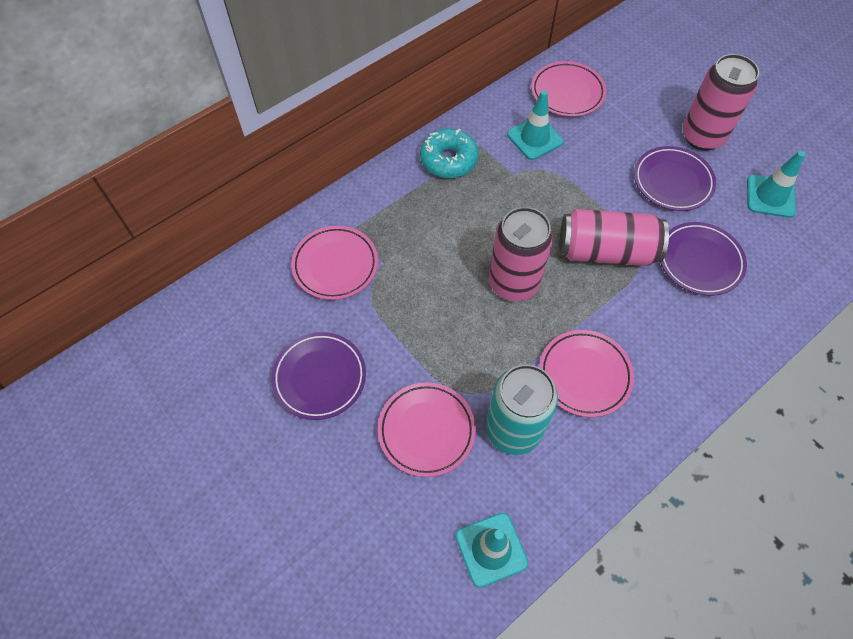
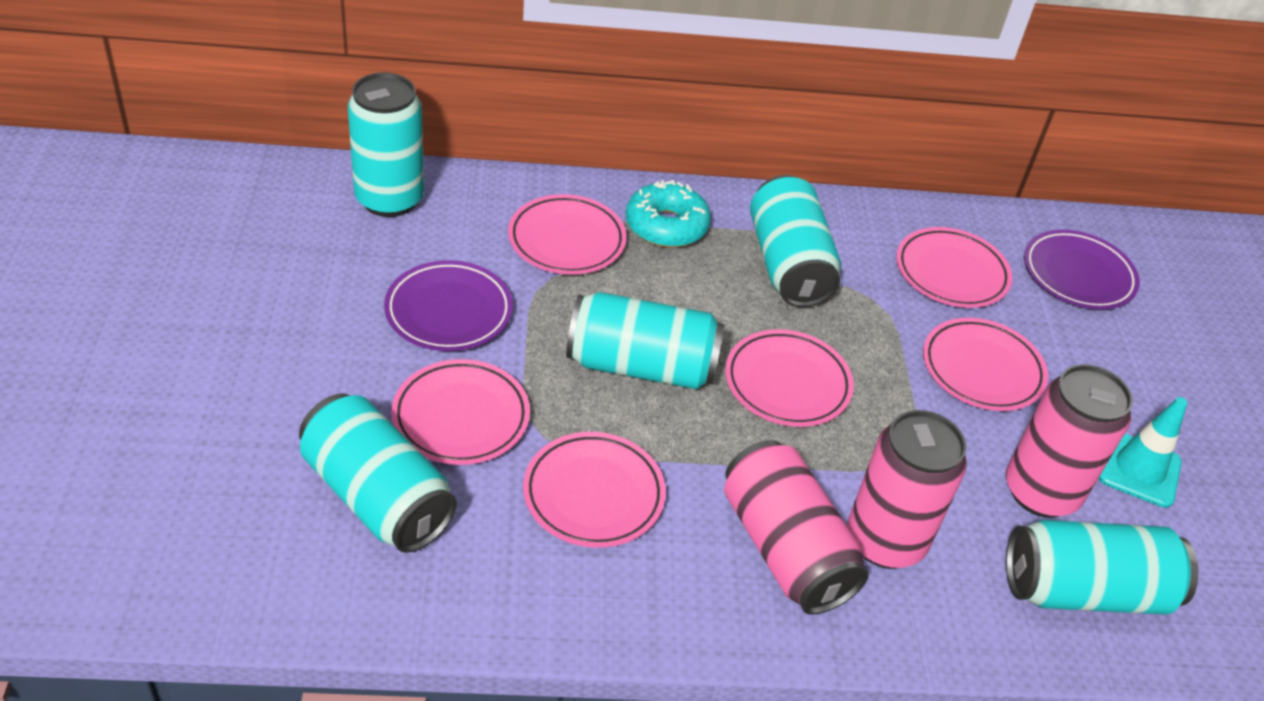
pink plate: 4 -> 6
purple plate: 3 -> 2
turquoise can: 1 -> 5
turquoise traffic cone: 3 -> 1

